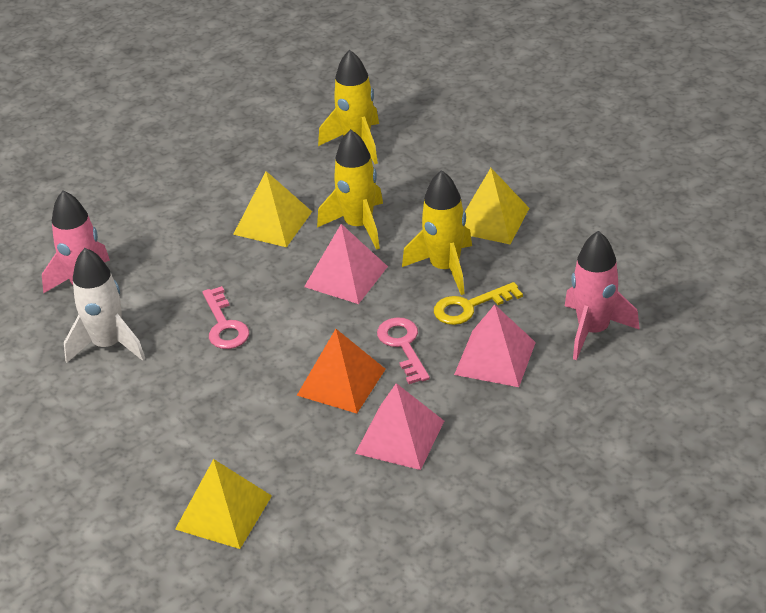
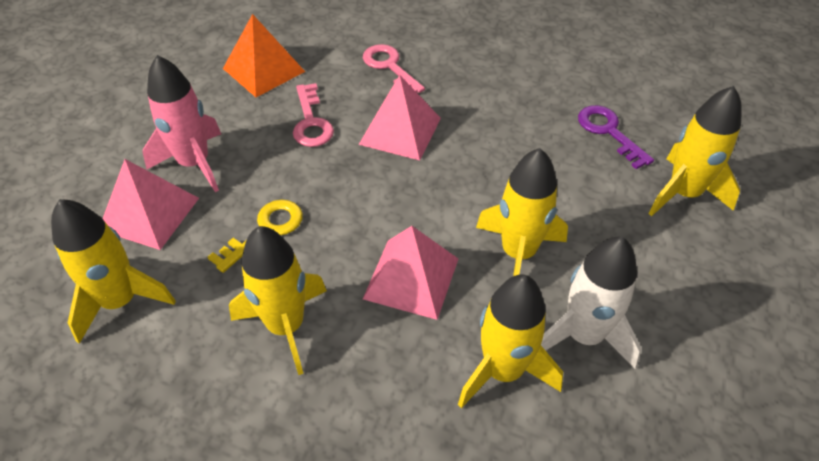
pink rocket: 2 -> 1
purple key: 0 -> 1
yellow pyramid: 3 -> 0
yellow rocket: 3 -> 5

